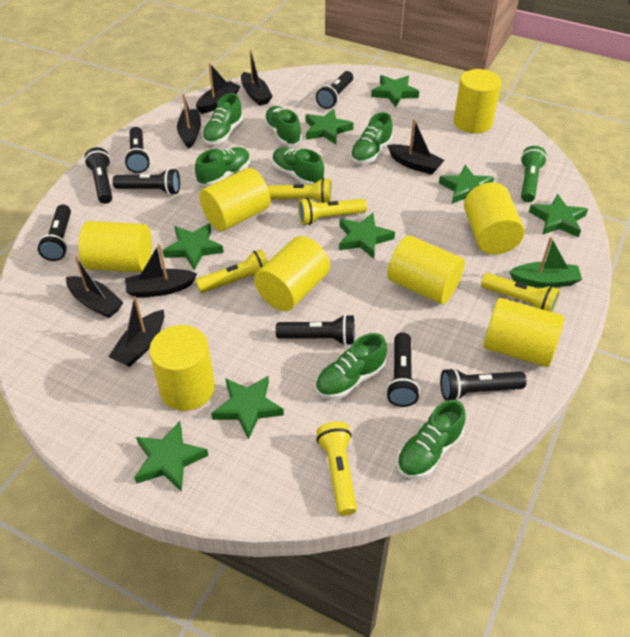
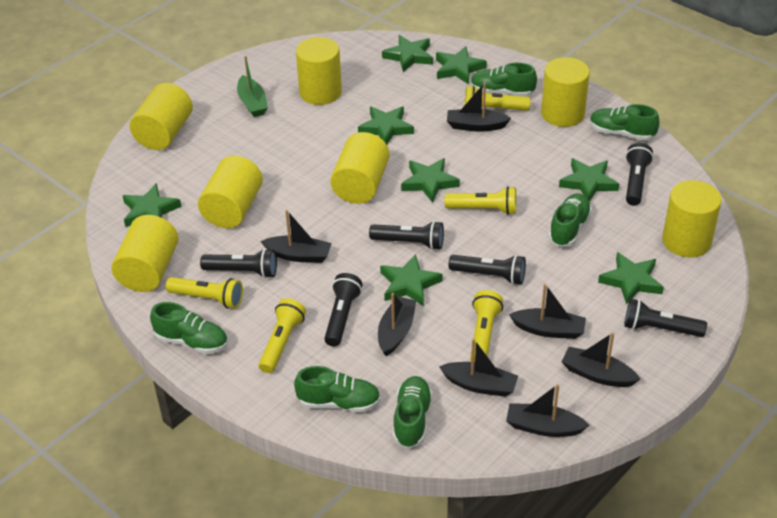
black flashlight: 8 -> 6
green flashlight: 1 -> 0
green shoe: 7 -> 6
yellow cylinder: 8 -> 7

